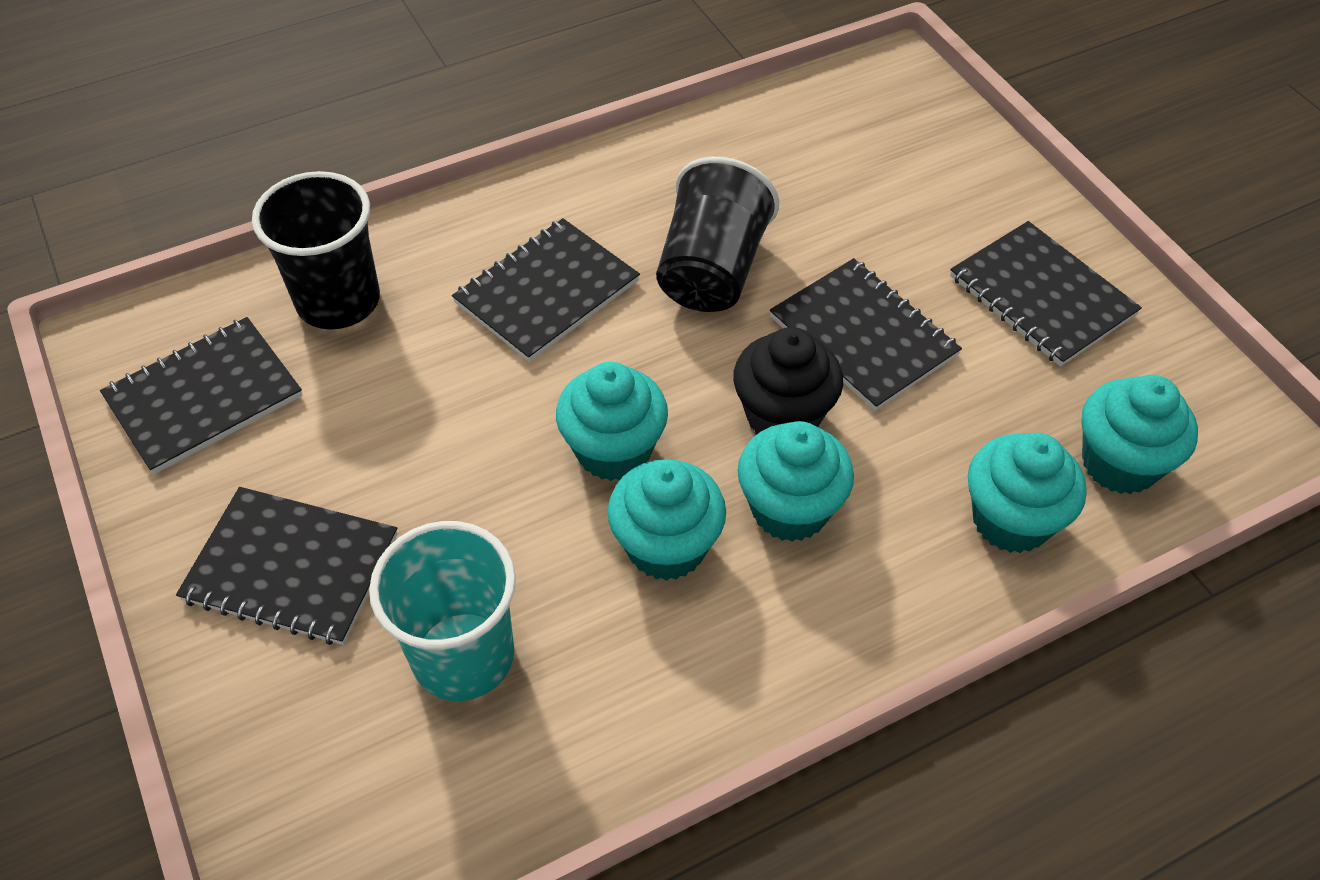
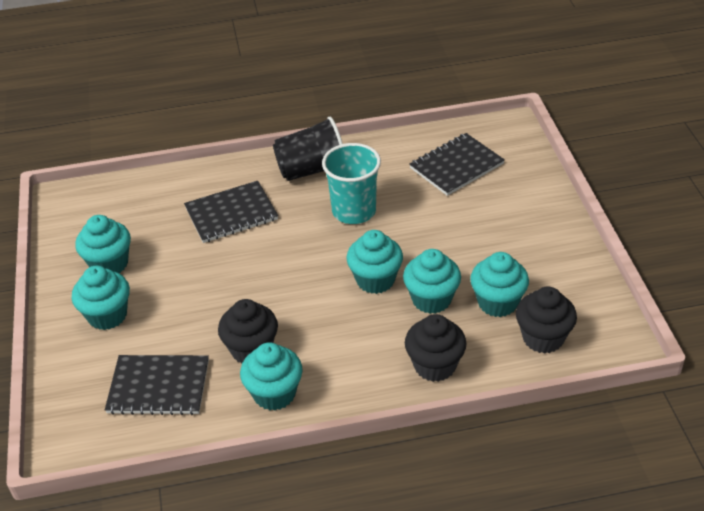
black cup: 2 -> 1
black cupcake: 1 -> 3
black notebook: 5 -> 3
turquoise cupcake: 5 -> 6

